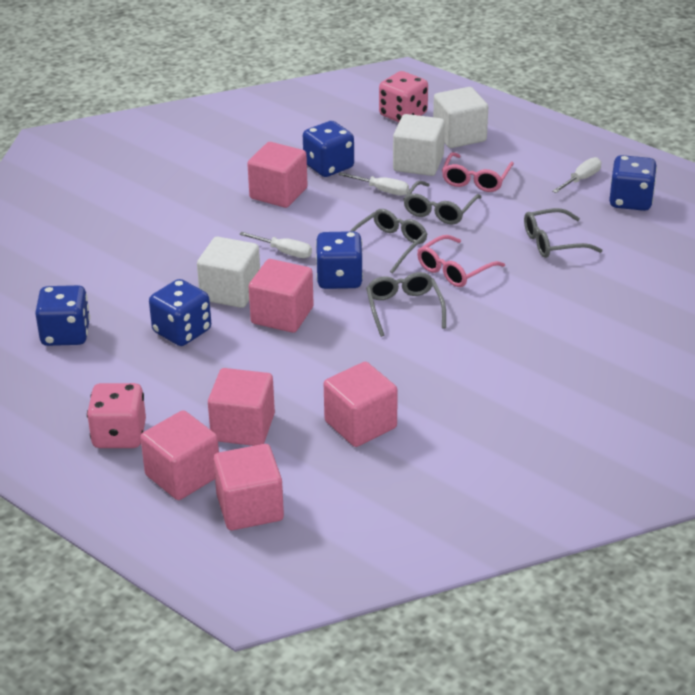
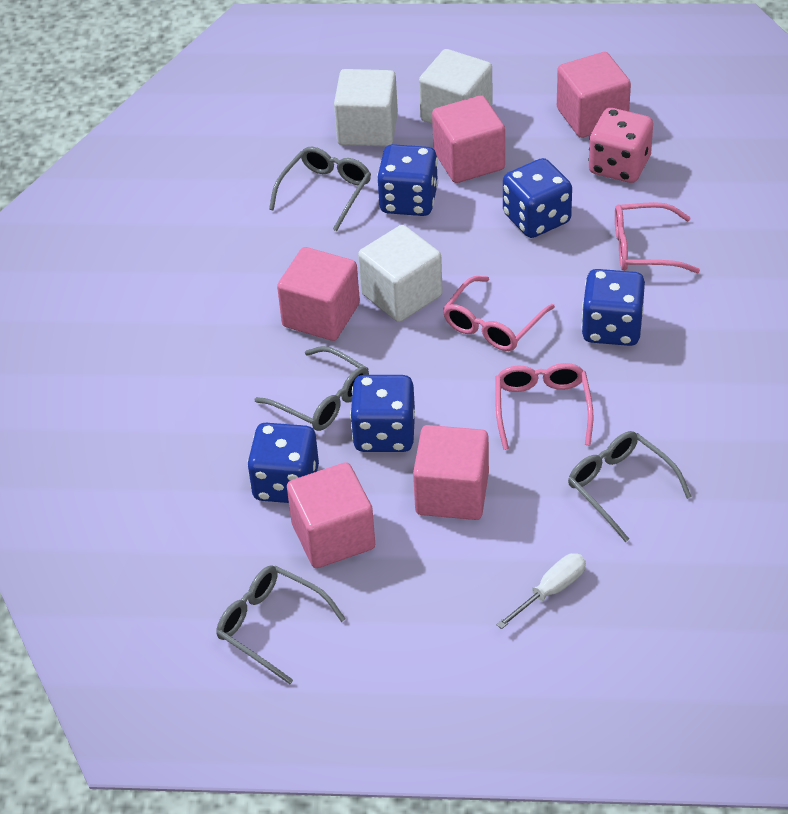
pink cube: 6 -> 5
pink dice: 2 -> 1
pink glasses: 2 -> 3
white screwdriver: 3 -> 1

